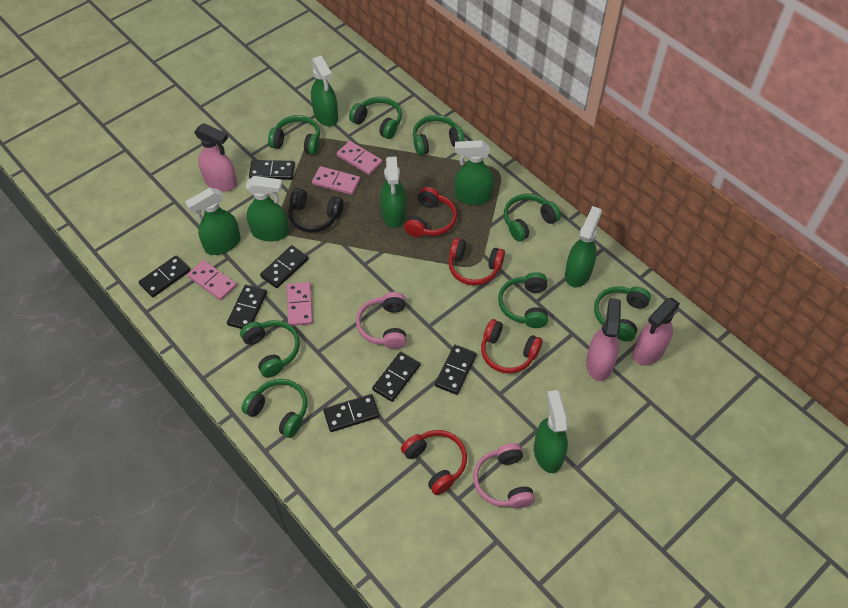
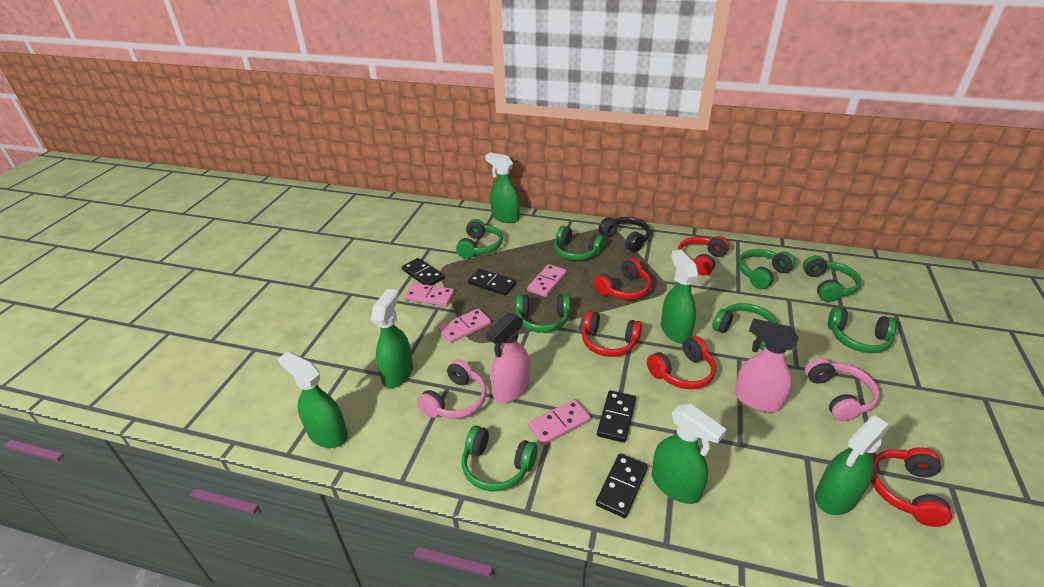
black domino: 7 -> 4
green spray bottle: 7 -> 6
pink spray bottle: 3 -> 2
red headphones: 4 -> 5

